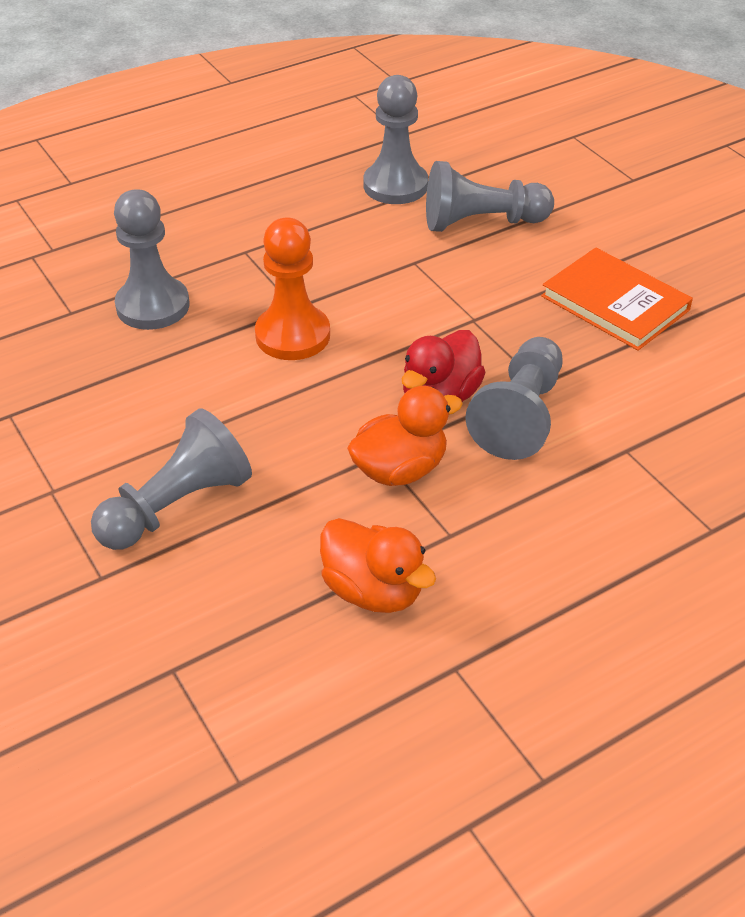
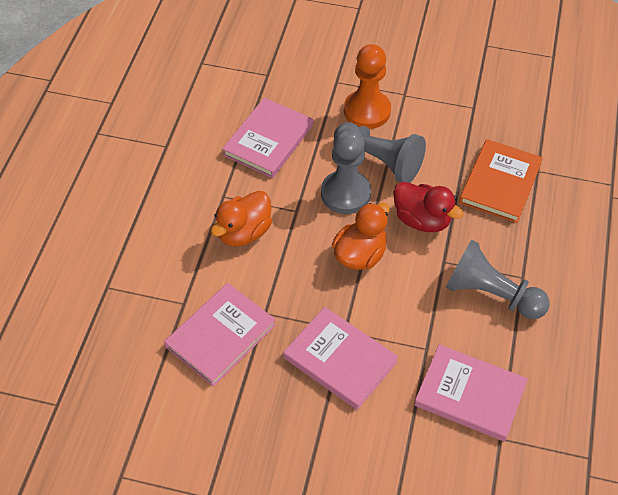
grey pawn: 5 -> 3
pink book: 0 -> 4

